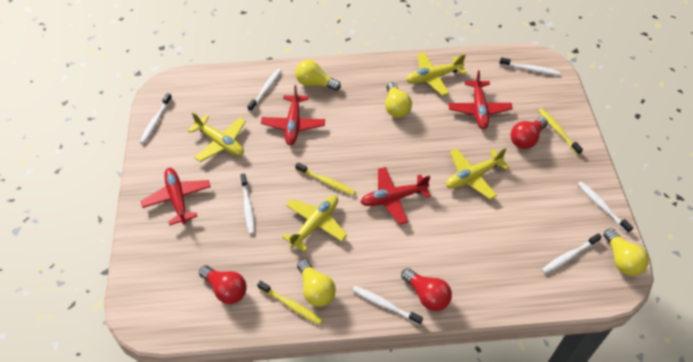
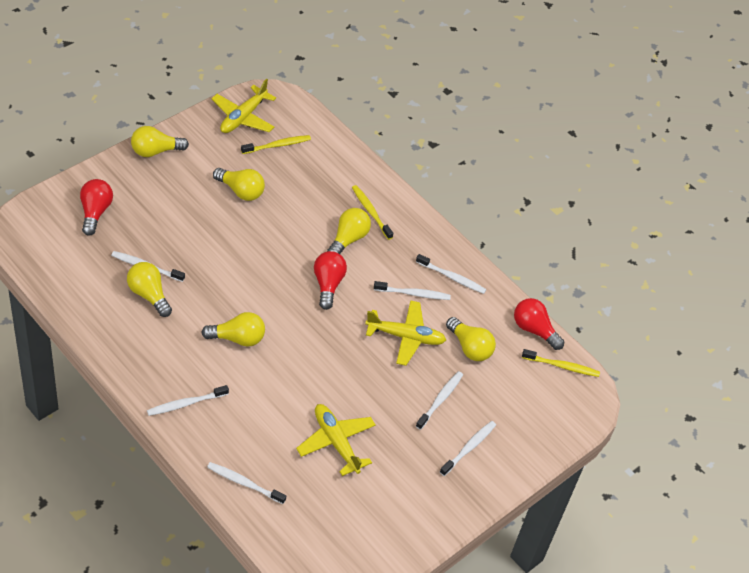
red plane: 4 -> 0
yellow light bulb: 4 -> 6
yellow plane: 4 -> 3

